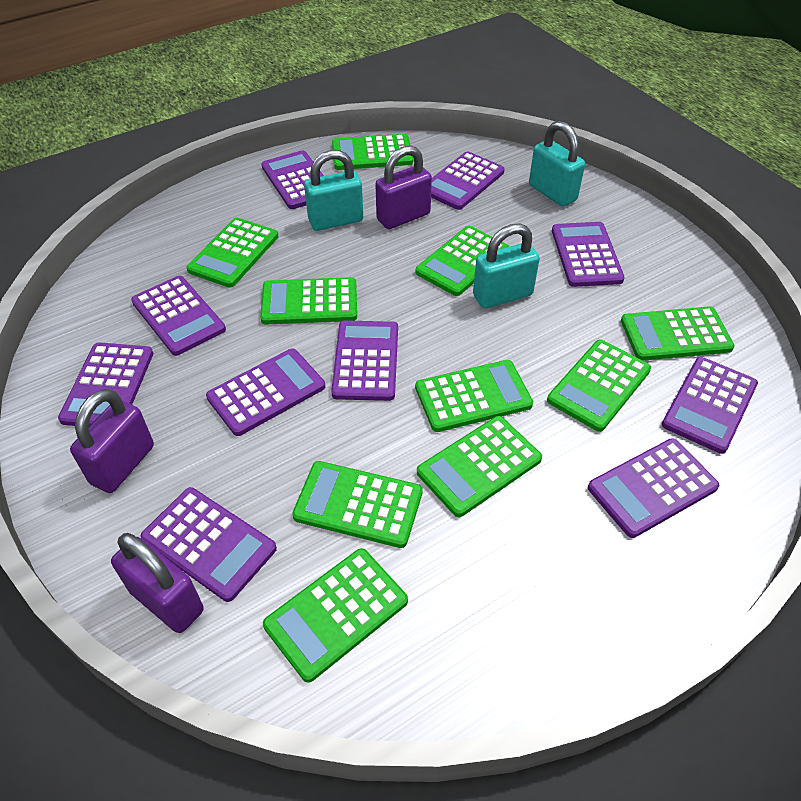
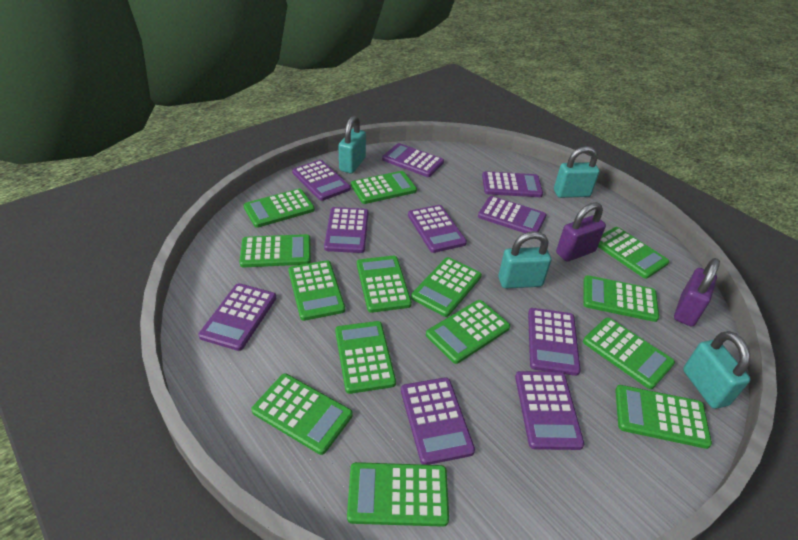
green calculator: 10 -> 14
purple padlock: 3 -> 2
turquoise padlock: 3 -> 4

